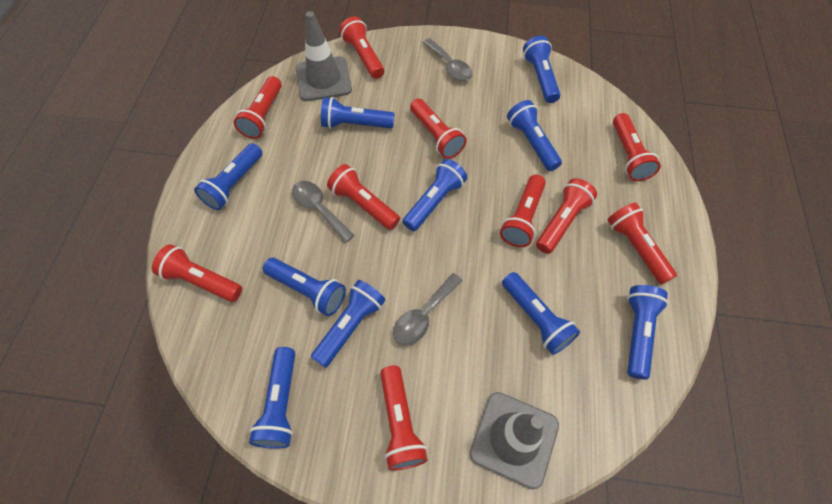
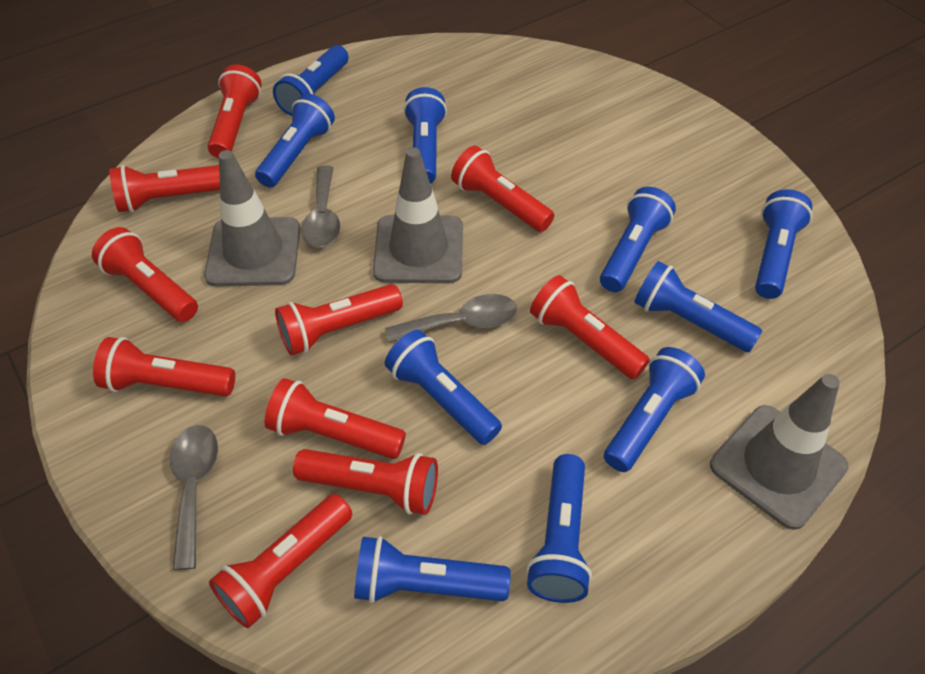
grey traffic cone: 2 -> 3

